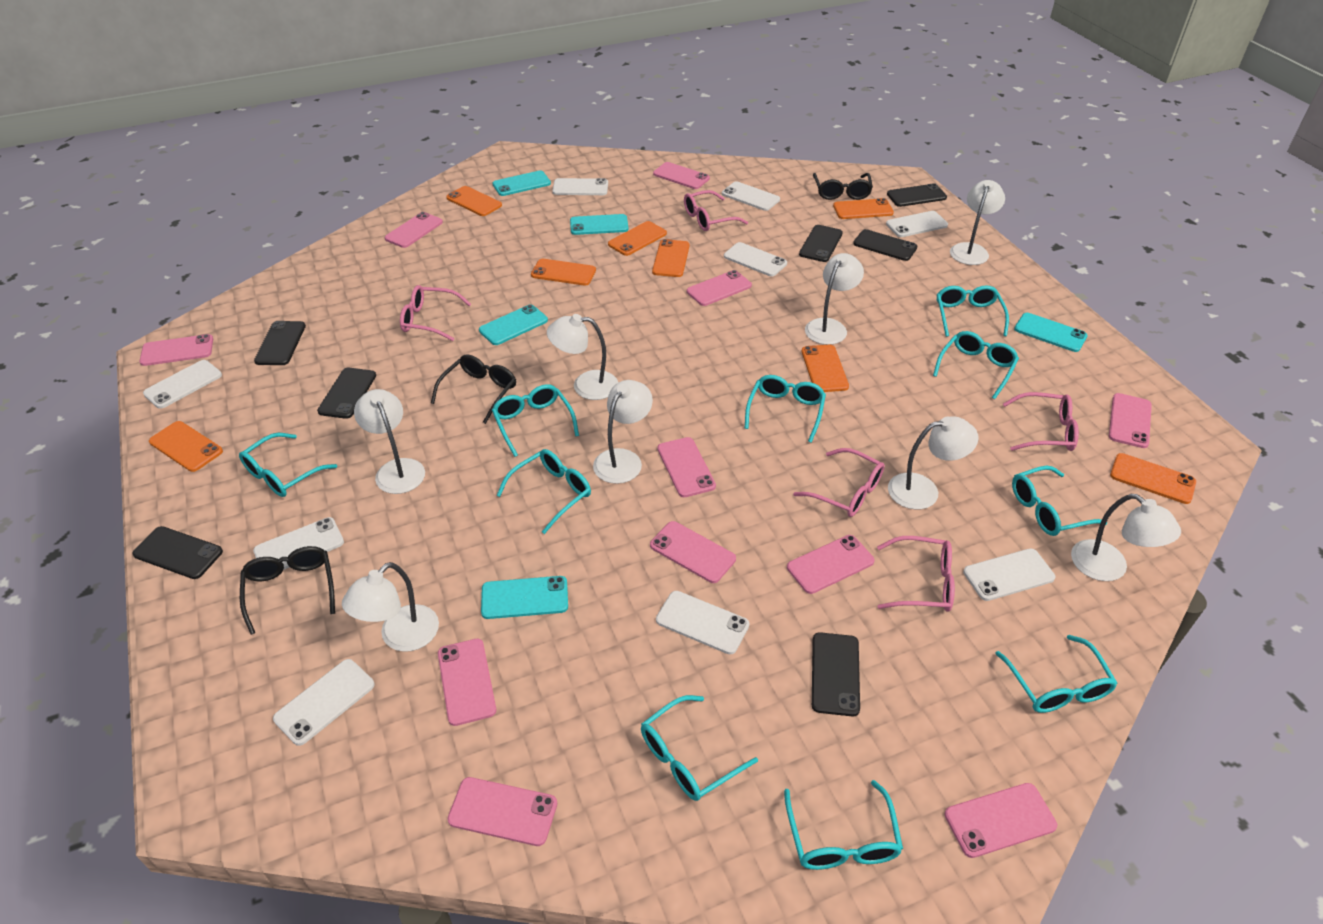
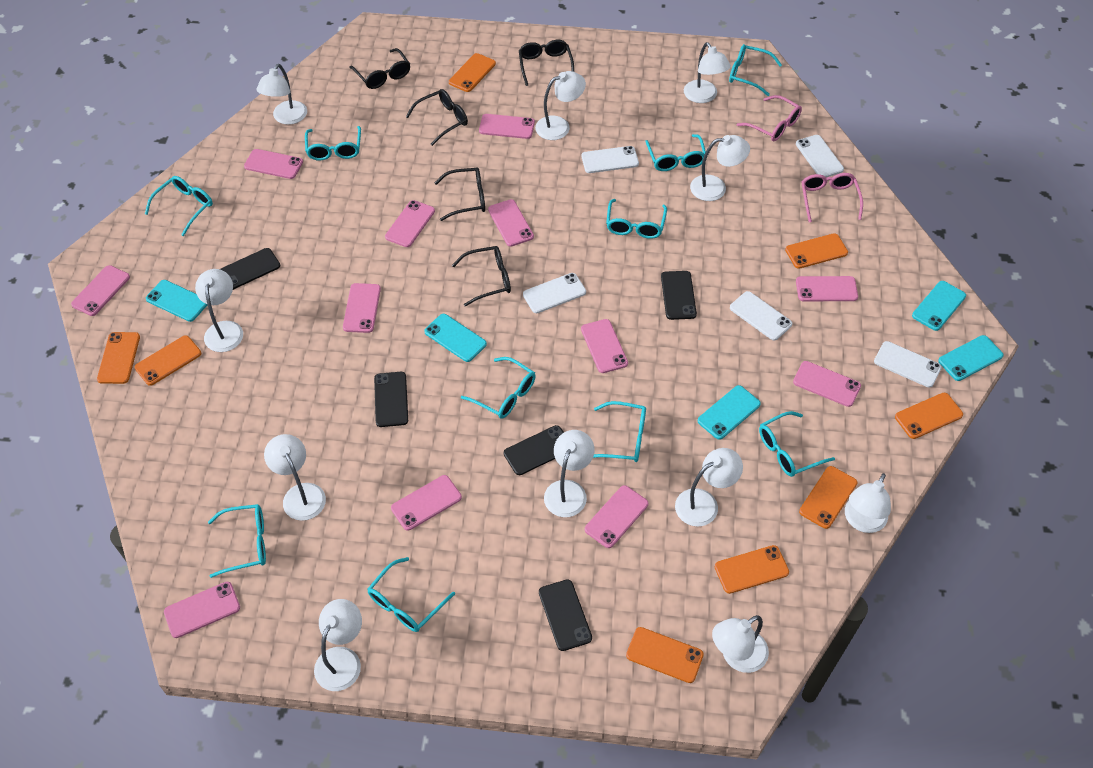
black glasses: 3 -> 5
black phone: 7 -> 5
pink glasses: 5 -> 2
pink phone: 11 -> 12
white lamp: 8 -> 11
white phone: 9 -> 5

